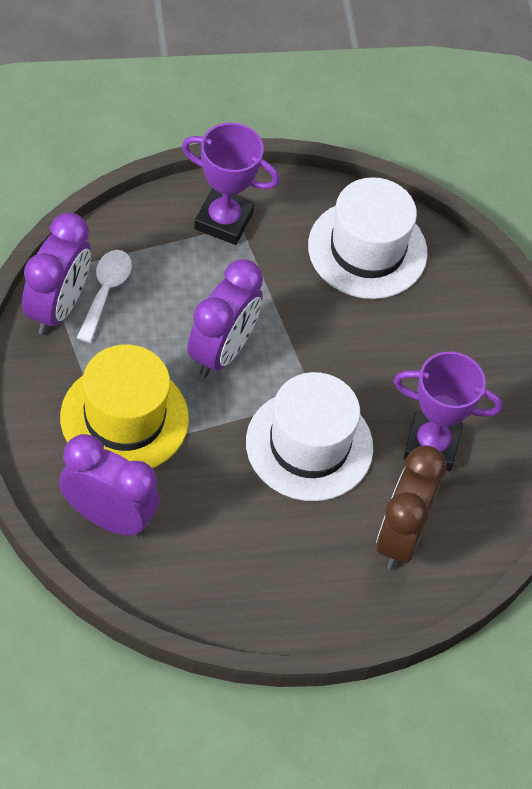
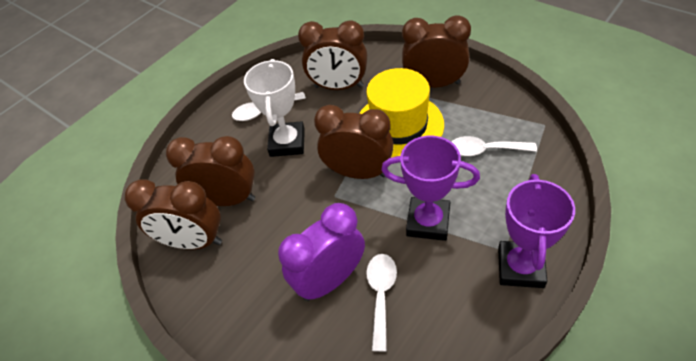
brown clock: 1 -> 5
purple clock: 3 -> 1
white hat: 2 -> 0
white spoon: 1 -> 3
white trophy: 0 -> 1

